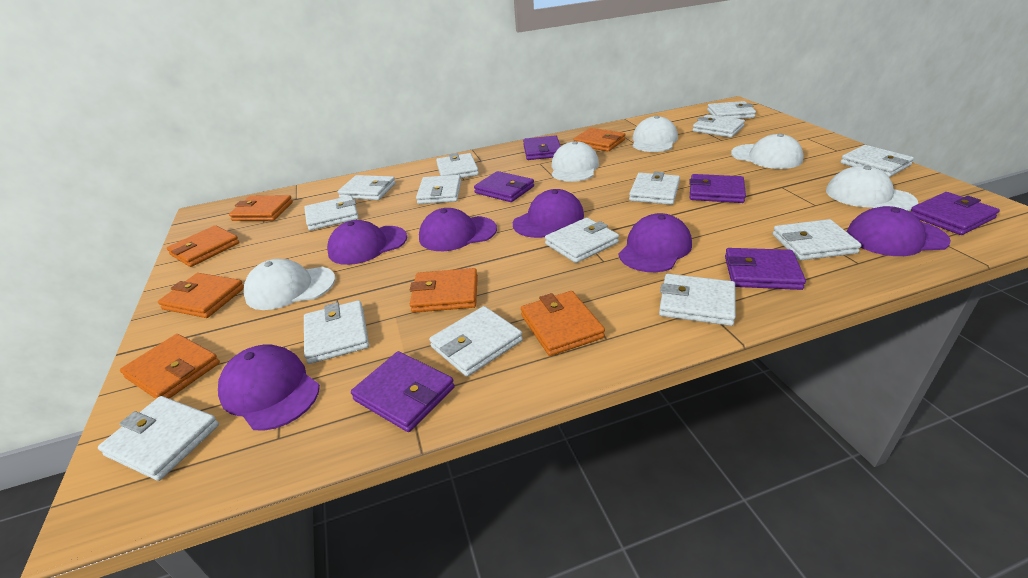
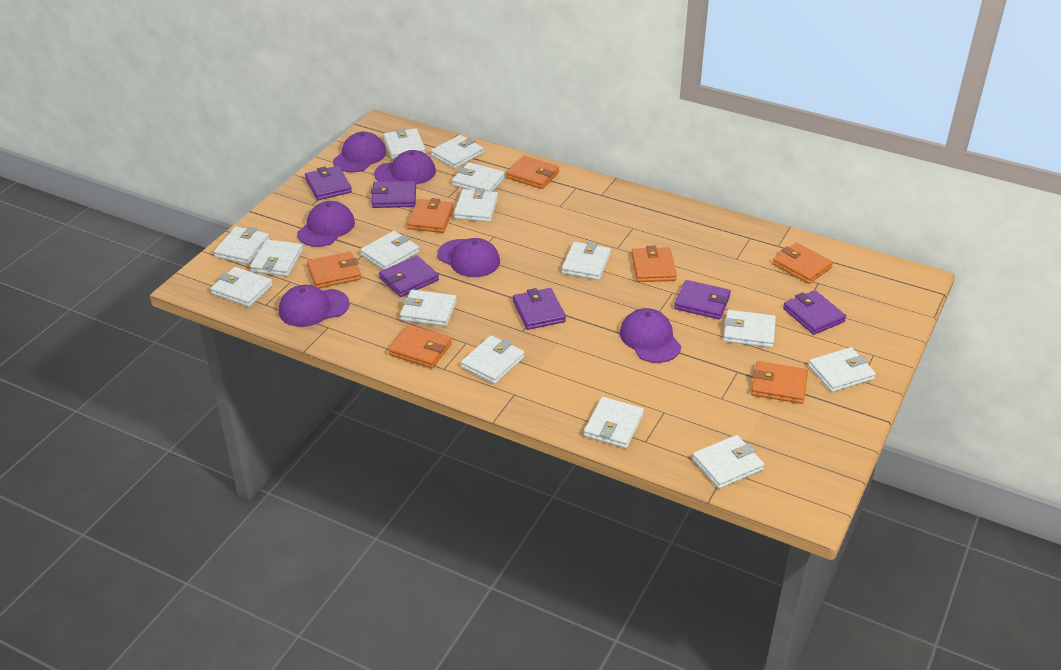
white cap: 5 -> 0
white wallet: 14 -> 15

